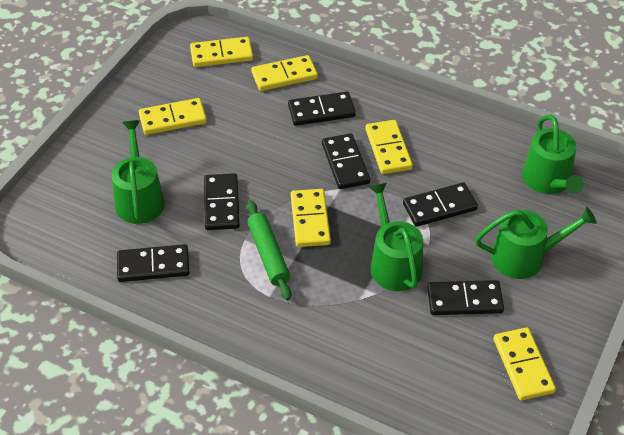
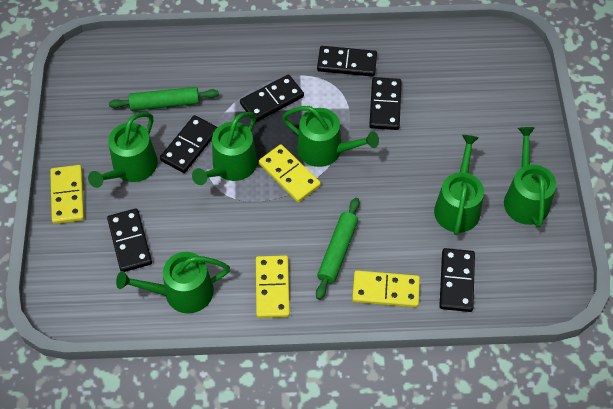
green rolling pin: 1 -> 2
green watering can: 4 -> 6
yellow domino: 6 -> 4

